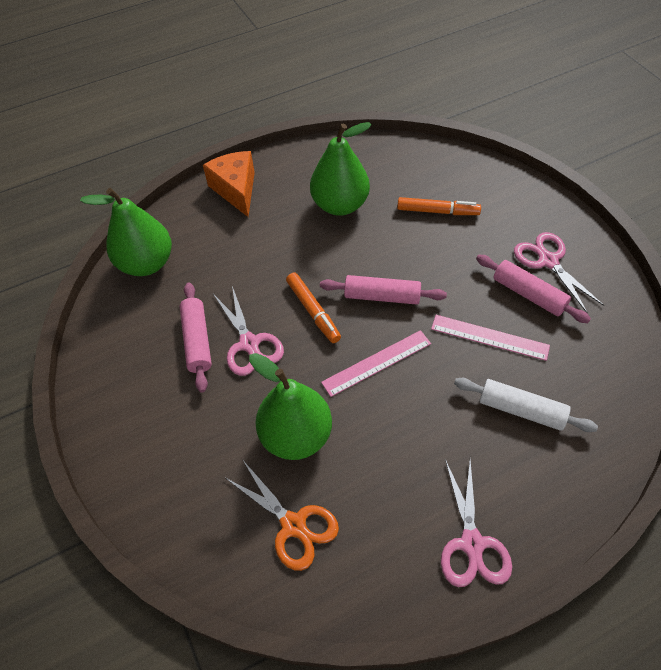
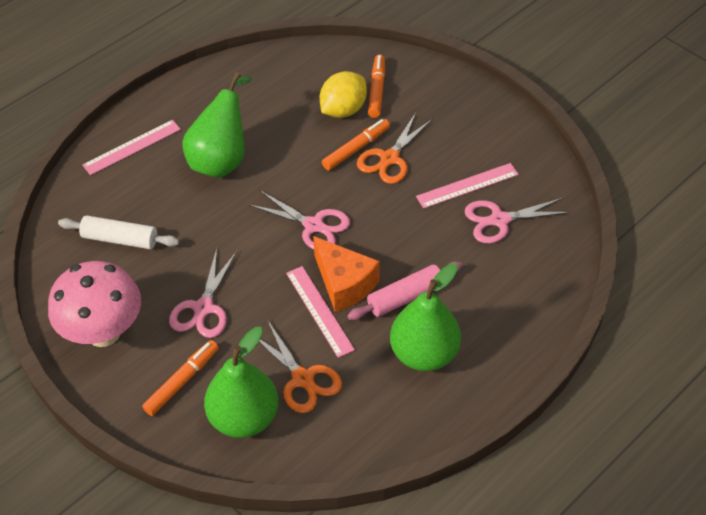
orange marker: 2 -> 3
orange scissors: 1 -> 2
pink mushroom: 0 -> 1
pink rolling pin: 3 -> 1
pink ruler: 2 -> 3
yellow lemon: 0 -> 1

